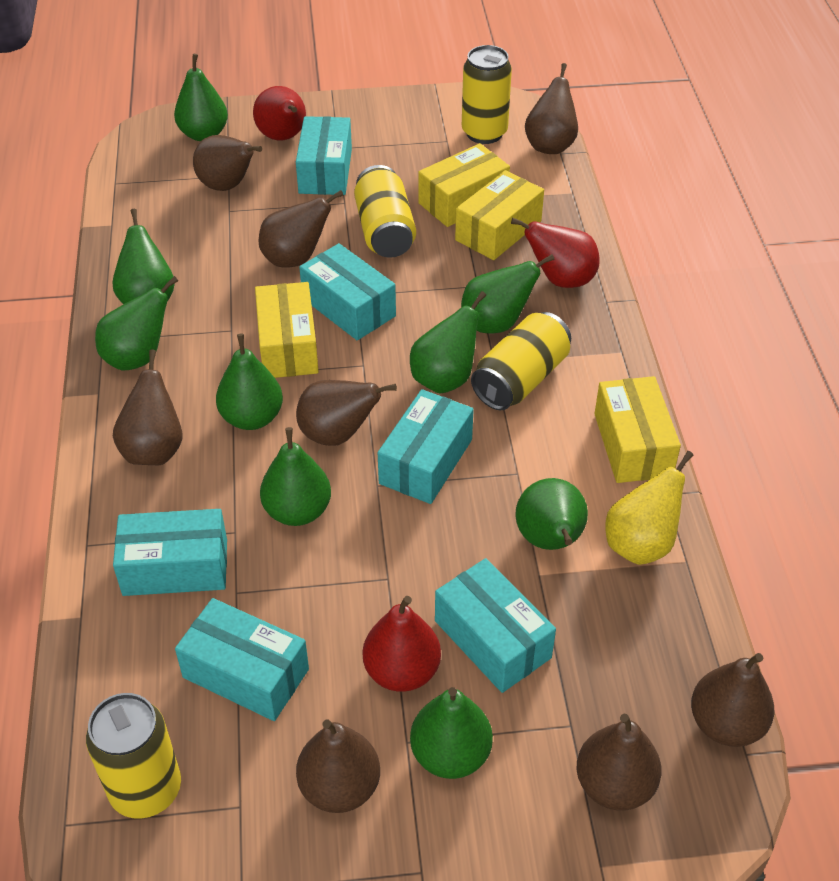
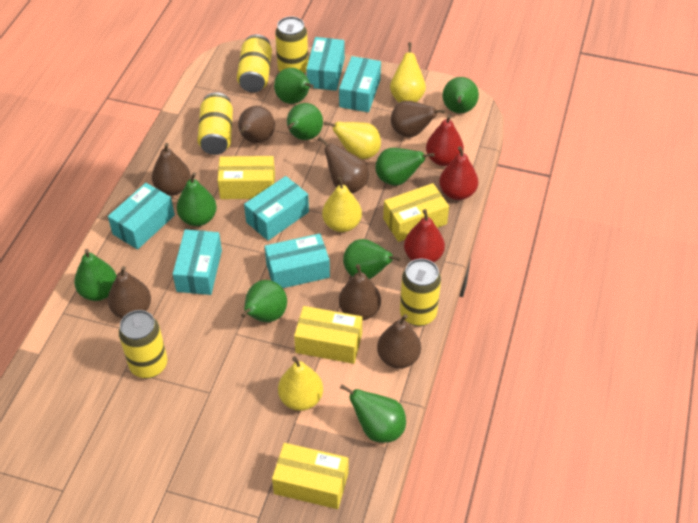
brown pear: 8 -> 7
yellow can: 4 -> 5
yellow pear: 1 -> 4

